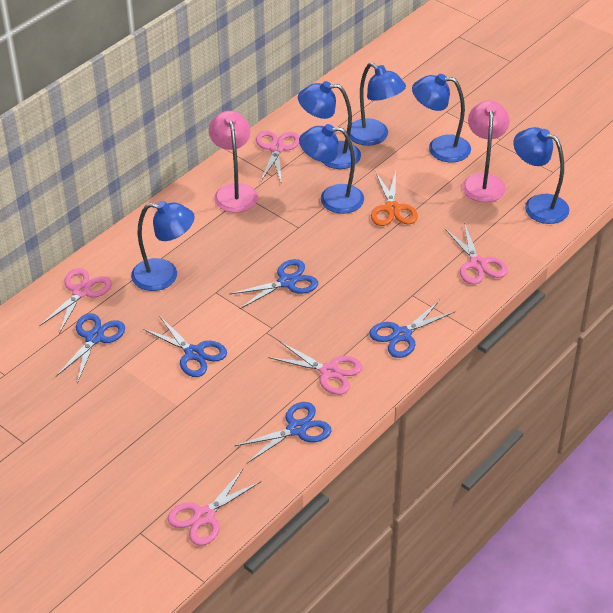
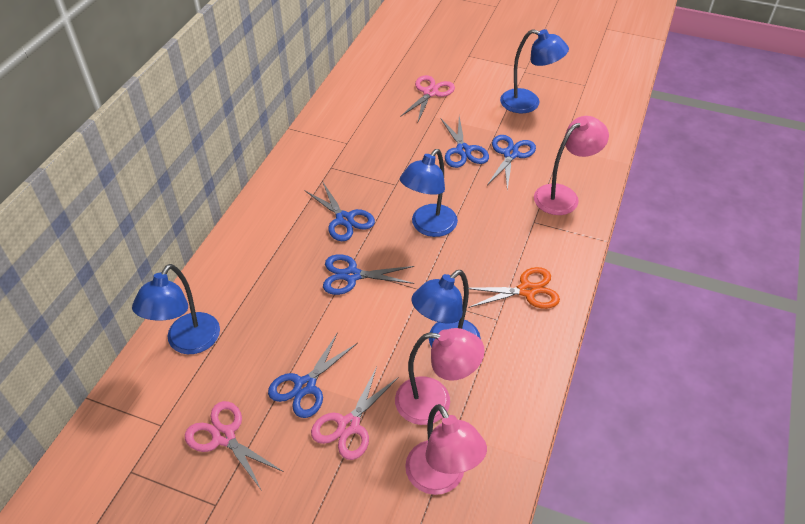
blue lamp: 6 -> 4
pink lamp: 2 -> 3
pink scissors: 5 -> 3

